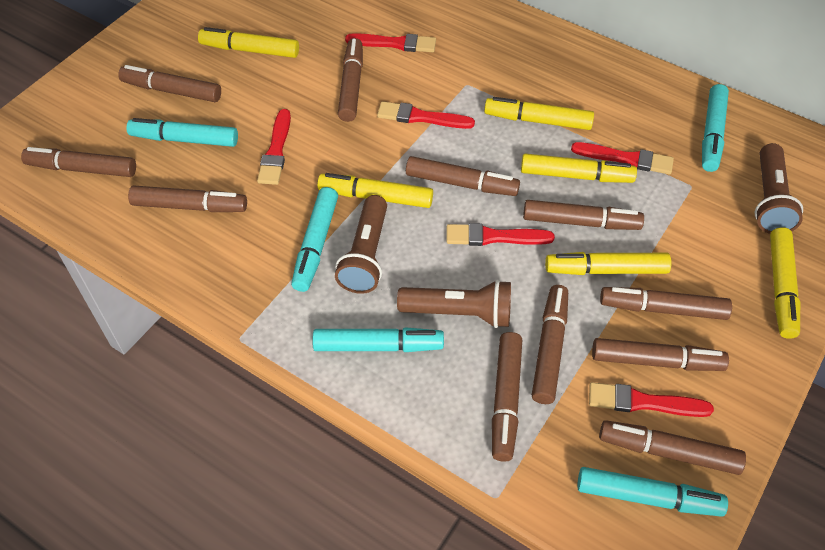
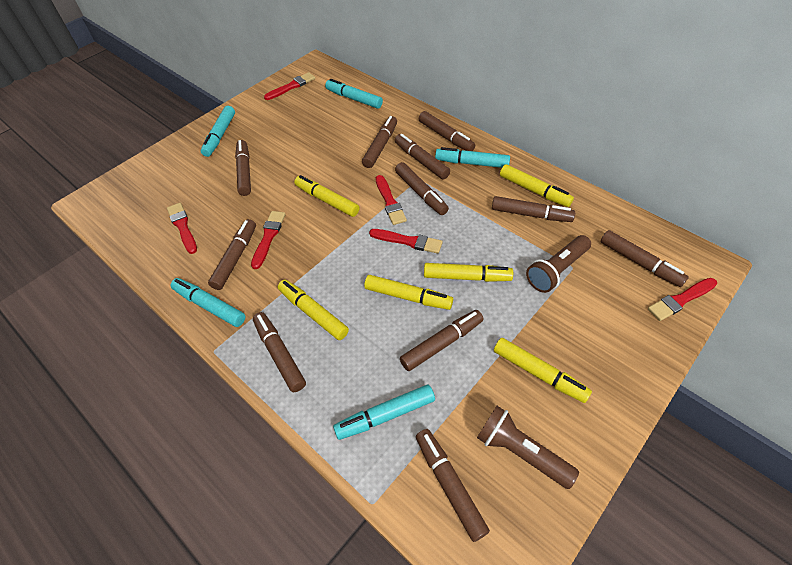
brown flashlight: 3 -> 2

